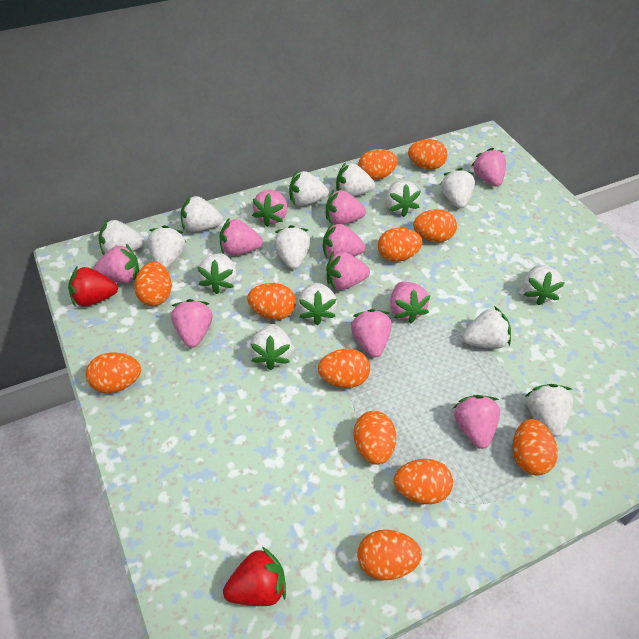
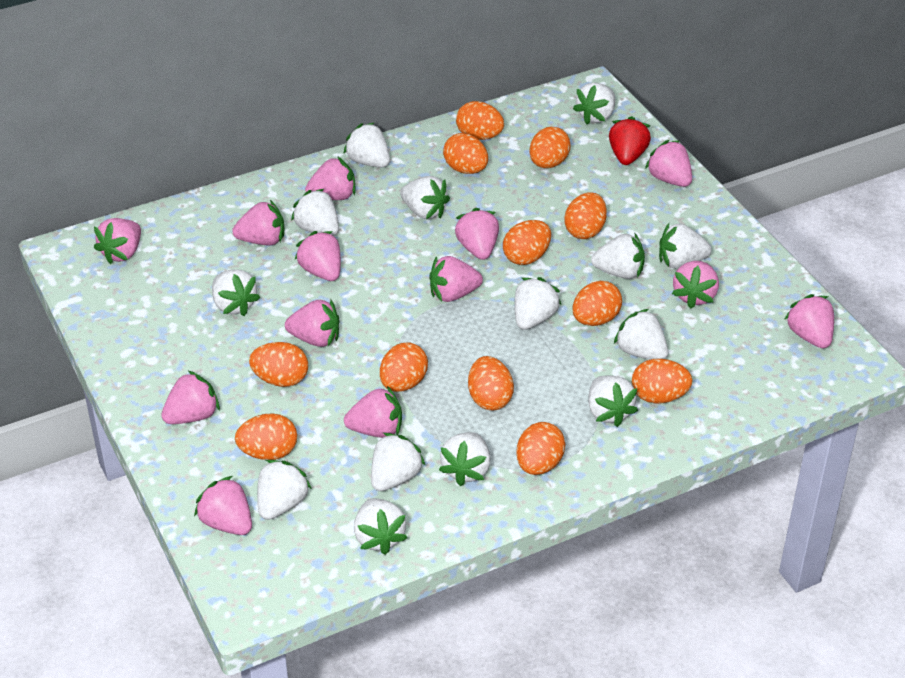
pink strawberry: 11 -> 13
red strawberry: 2 -> 1

